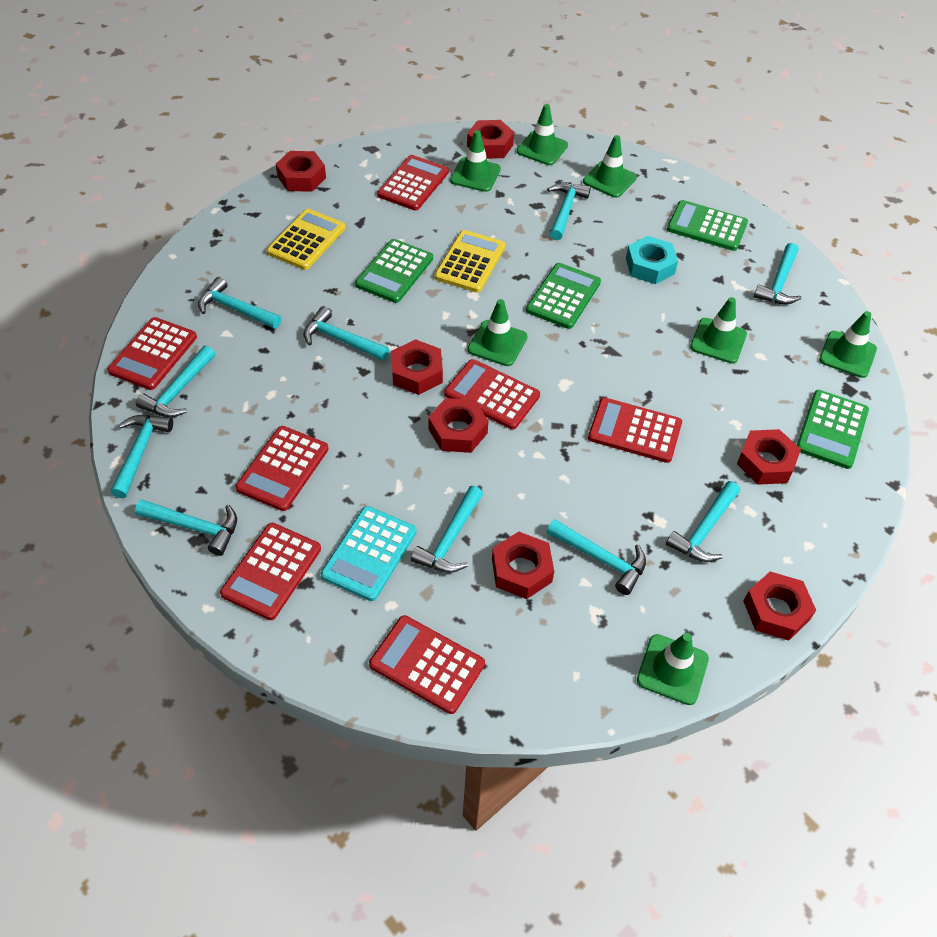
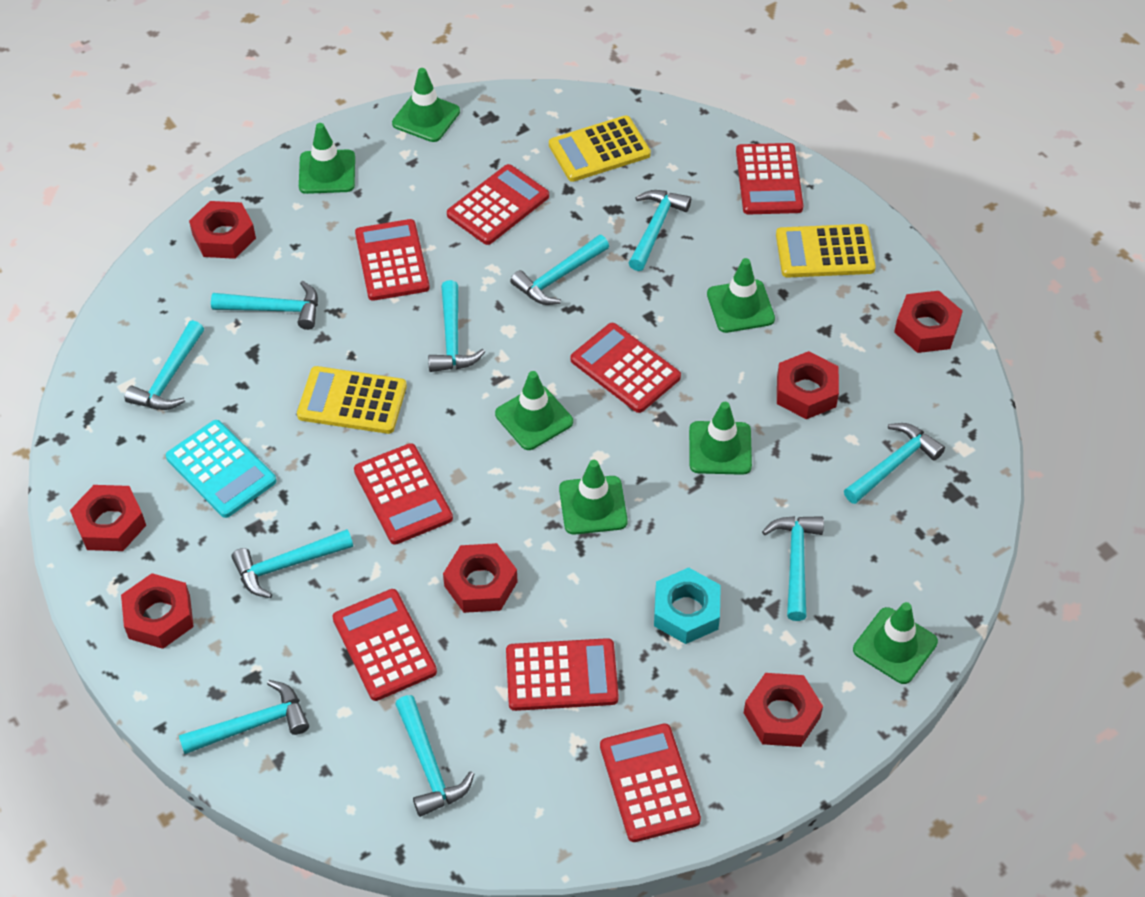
green calculator: 4 -> 0
red calculator: 7 -> 8
yellow calculator: 2 -> 3

